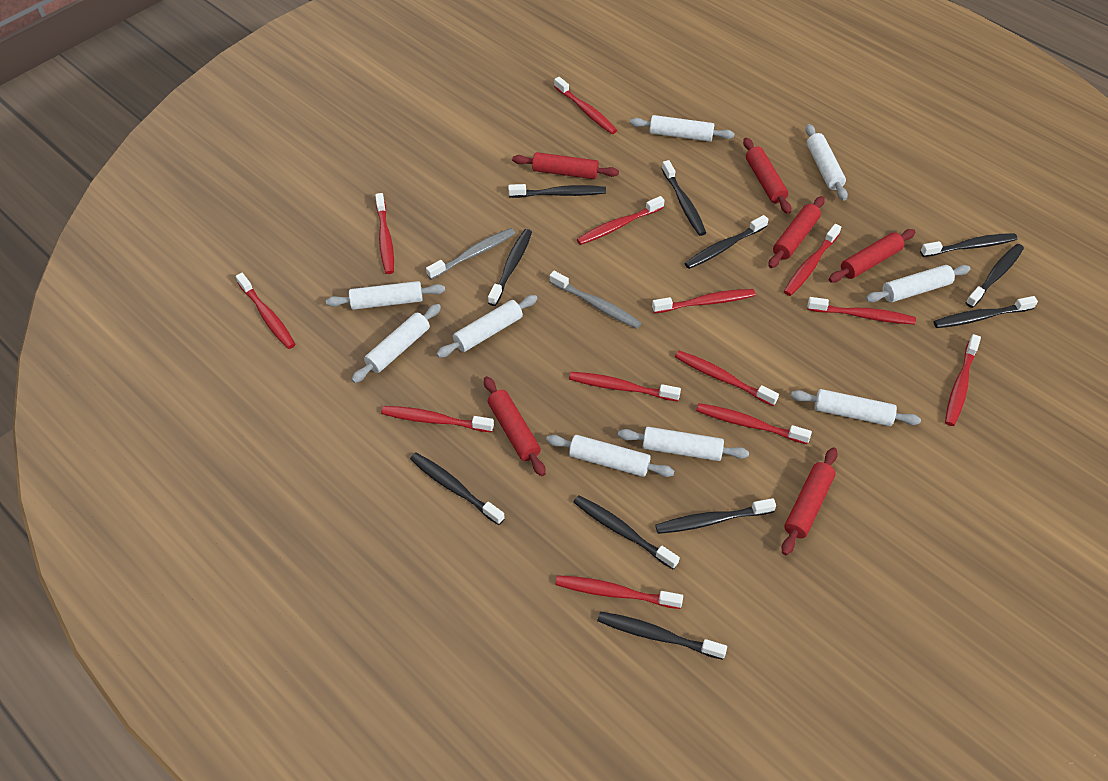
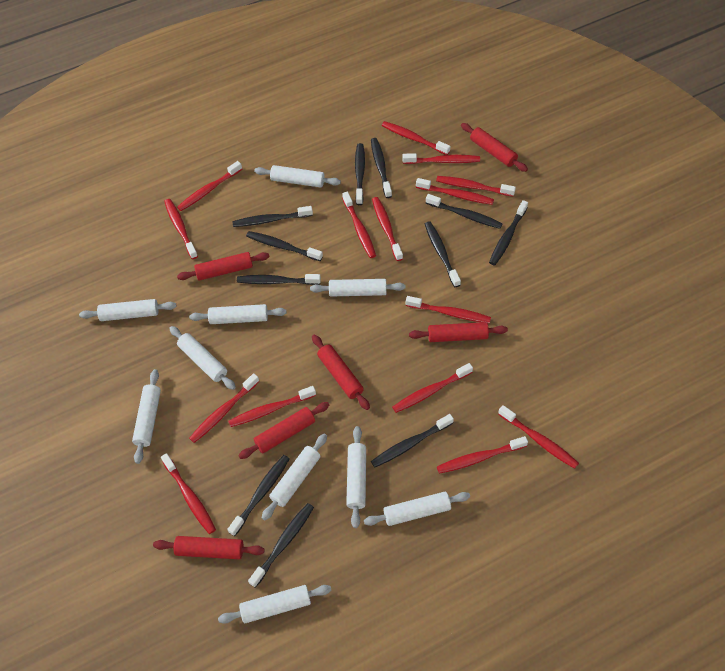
grey toothbrush: 2 -> 0
red toothbrush: 13 -> 15
white rolling pin: 9 -> 10

